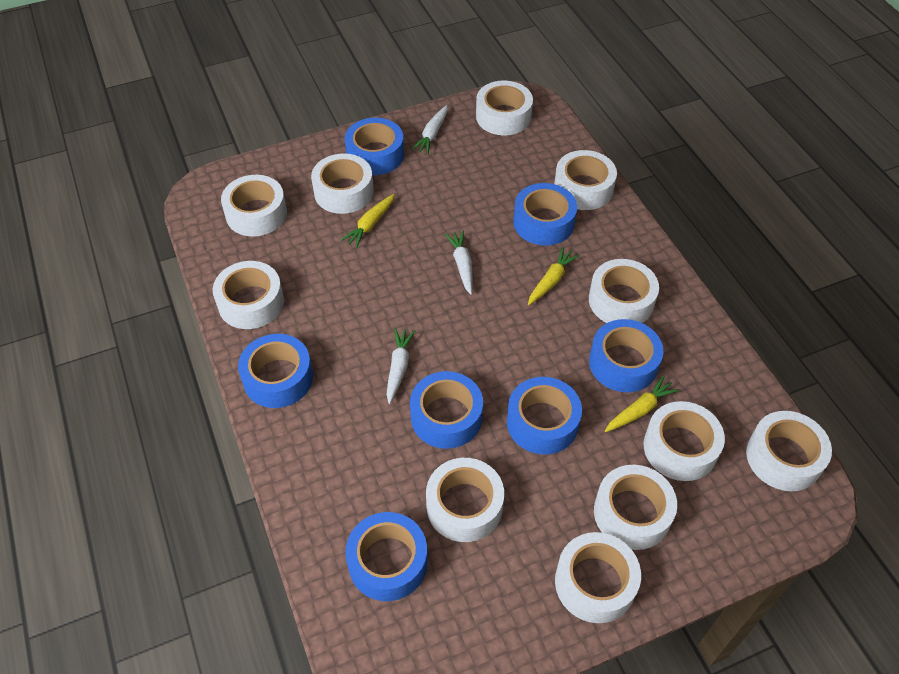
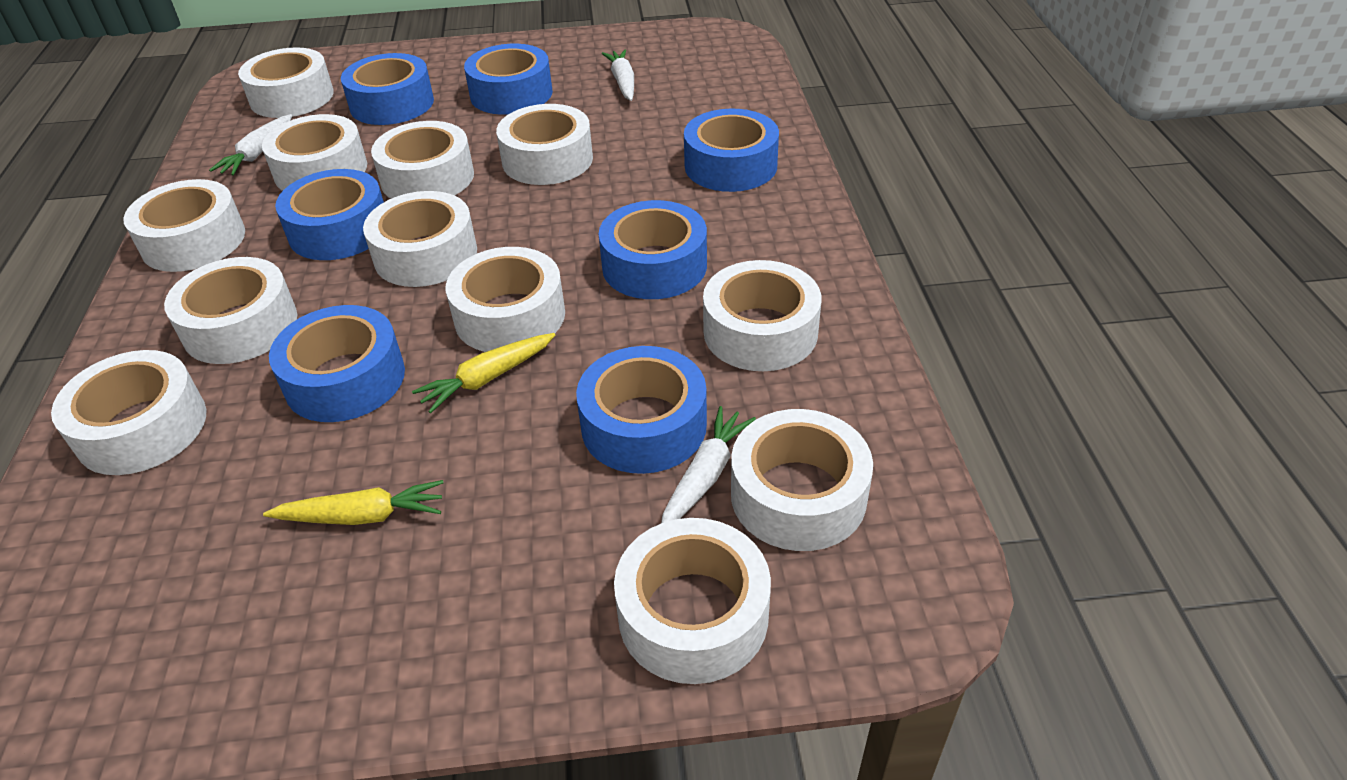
white tape: 11 -> 12
yellow carrot: 3 -> 2

